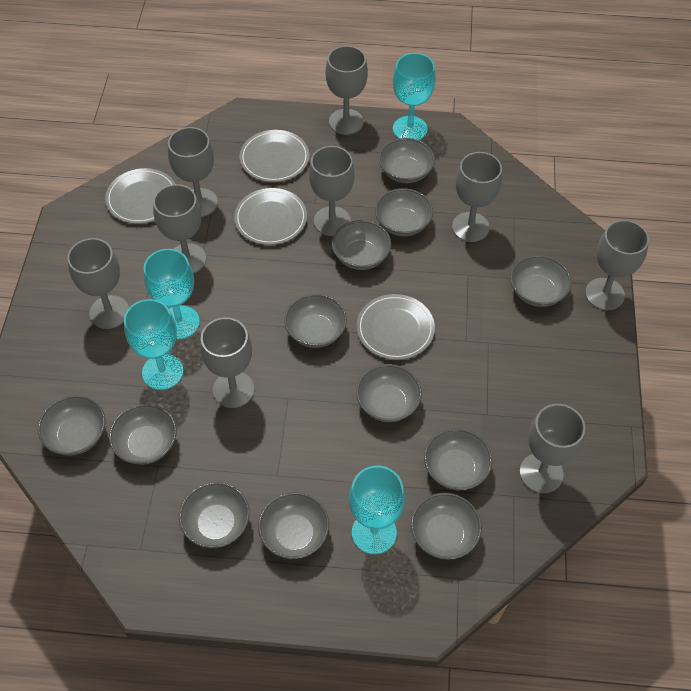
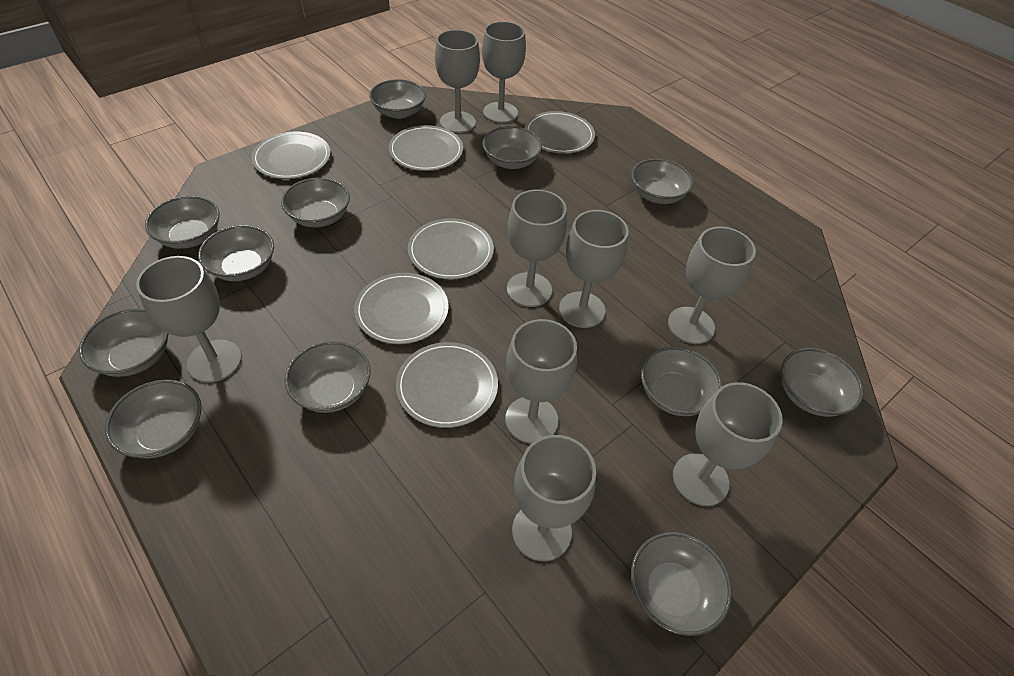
grey plate: 4 -> 6
turquoise goblet: 4 -> 0

